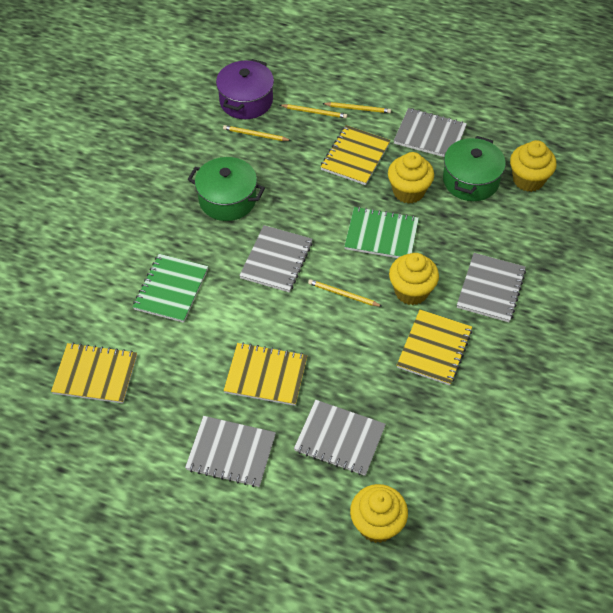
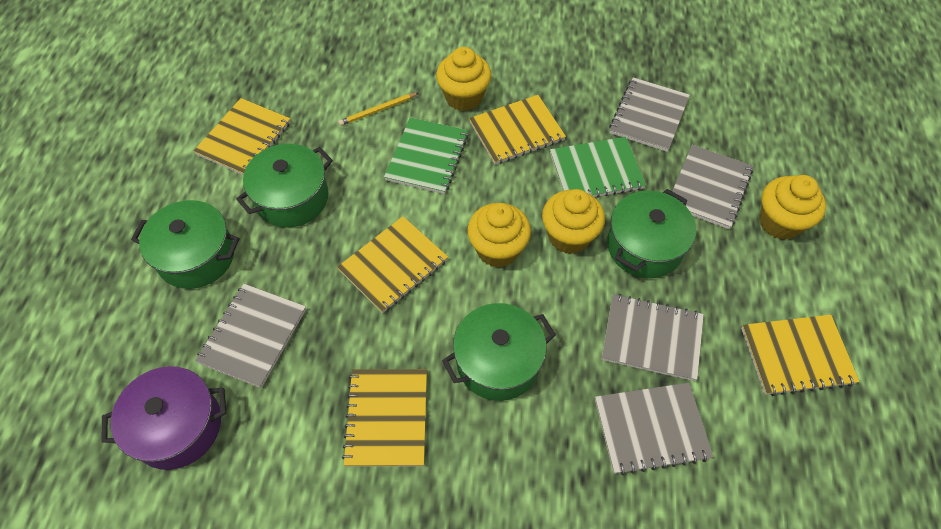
green pot: 2 -> 4
yellow notebook: 4 -> 5
yellow pencil: 4 -> 1

